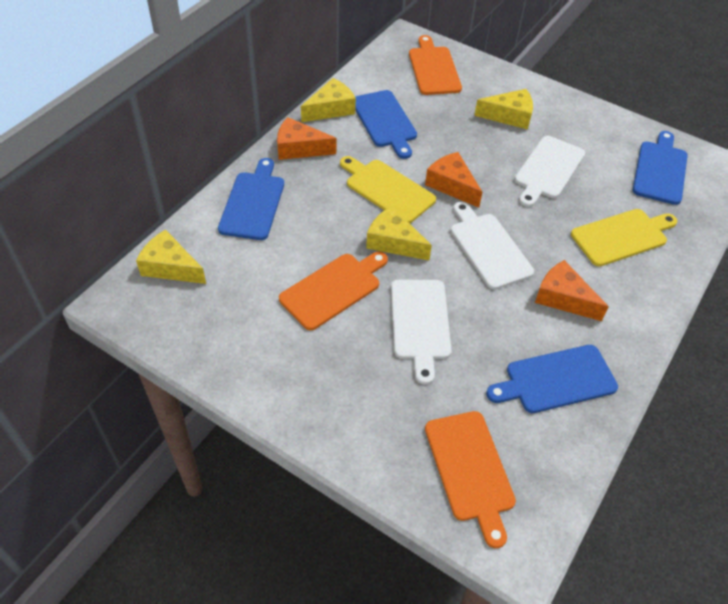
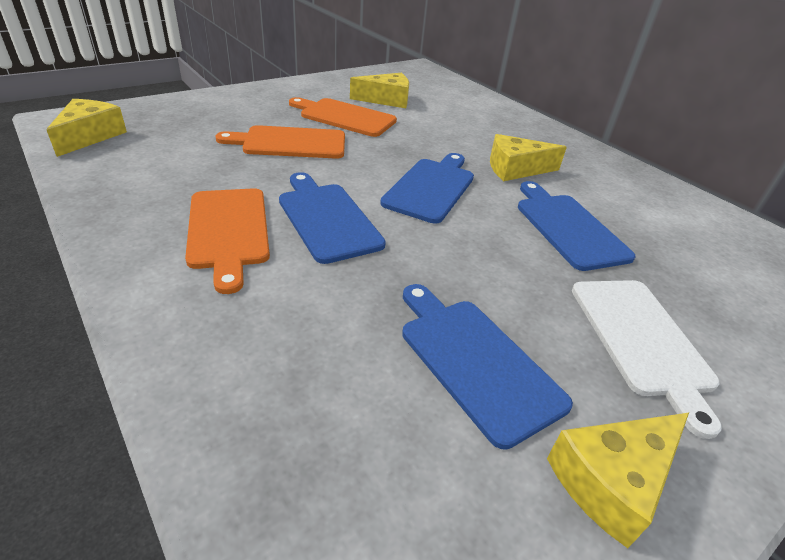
orange cheese: 3 -> 0
white cutting board: 3 -> 1
yellow cutting board: 2 -> 0

